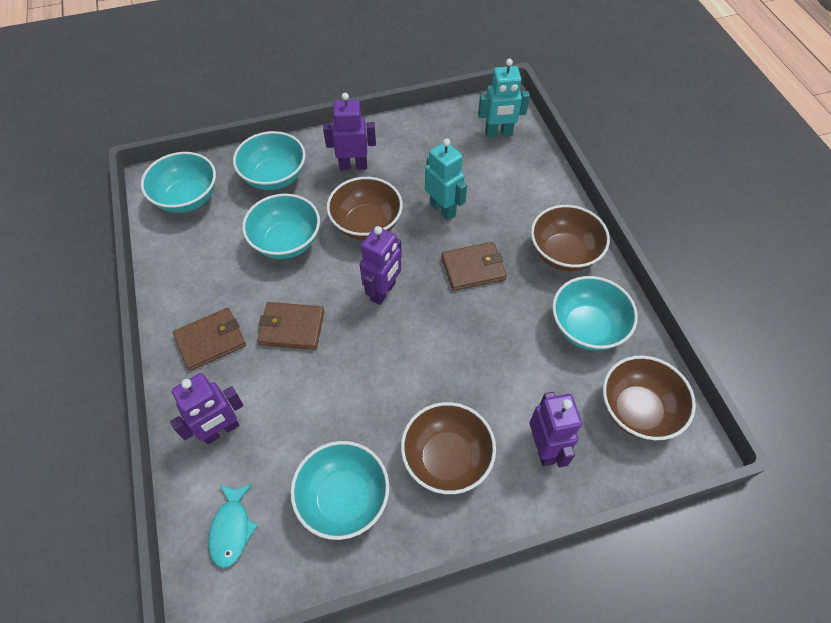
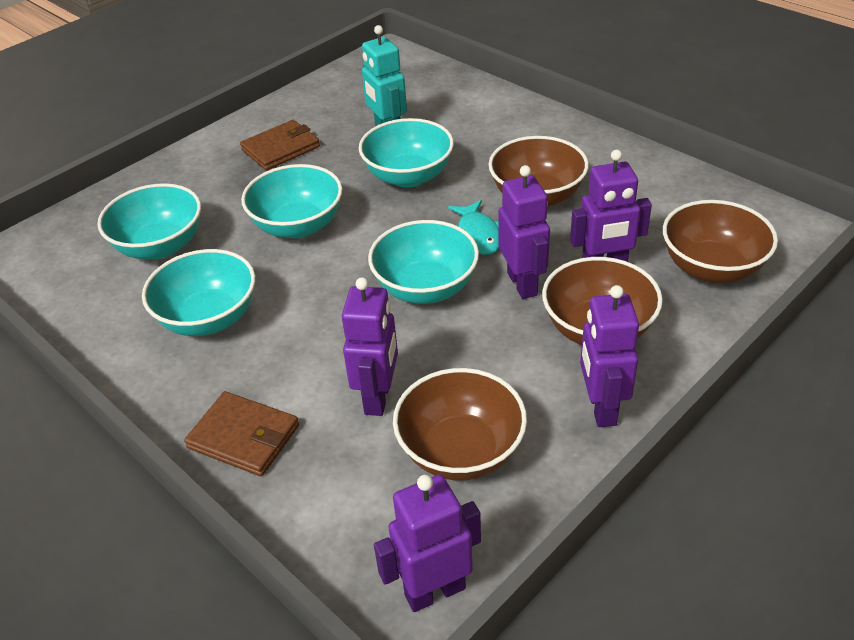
brown wallet: 3 -> 2
purple robot: 4 -> 5
turquoise robot: 2 -> 1

